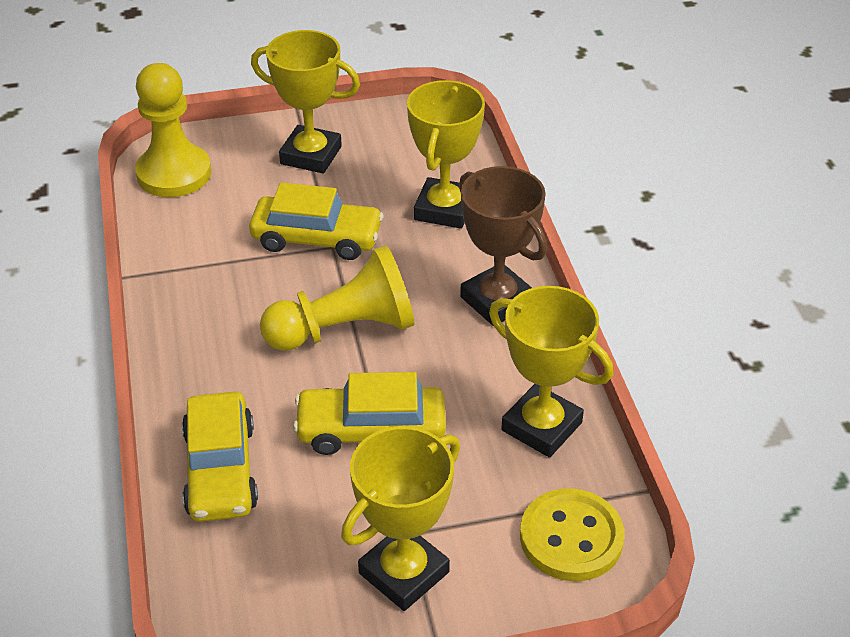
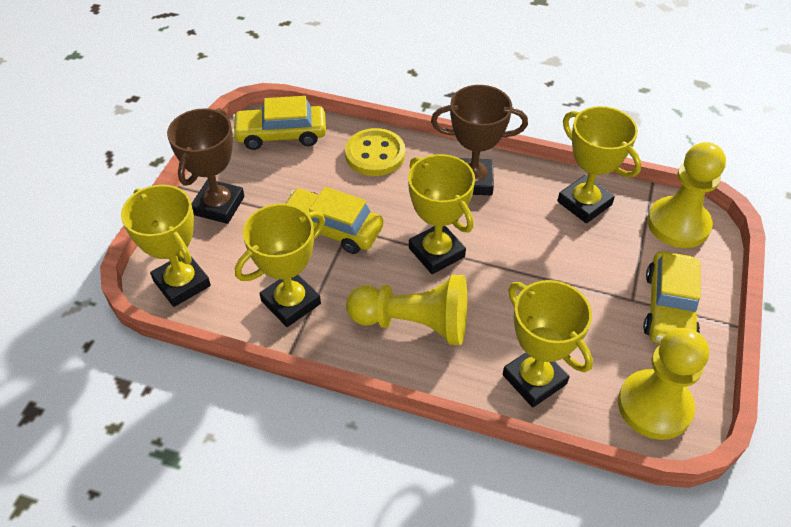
brown trophy: 1 -> 2
yellow pawn: 2 -> 3
yellow trophy: 4 -> 5

